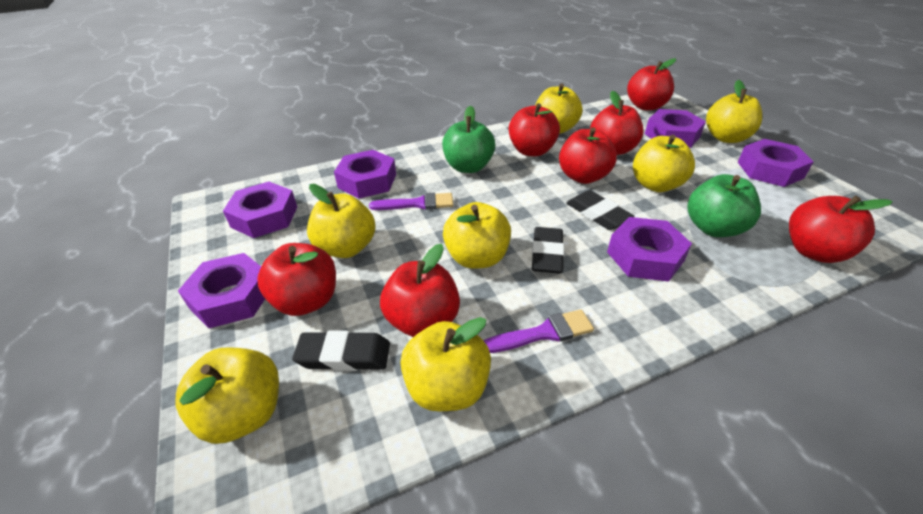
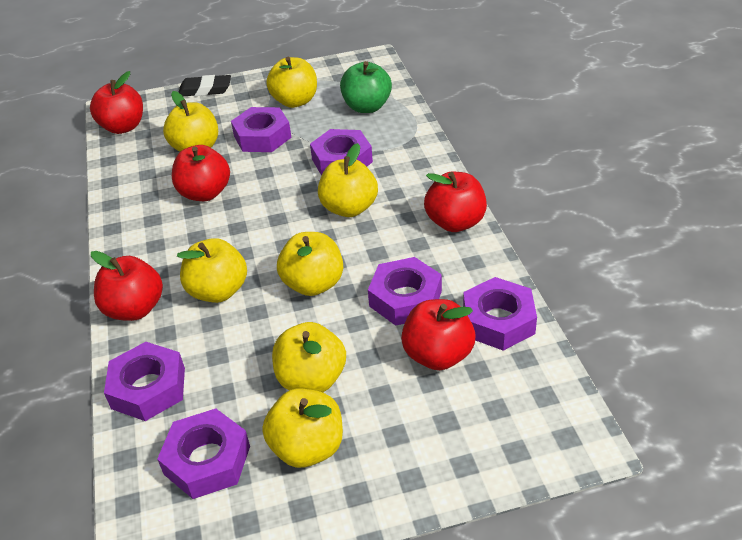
black eraser: 3 -> 1
green apple: 2 -> 1
purple brush: 2 -> 0
red apple: 7 -> 5

